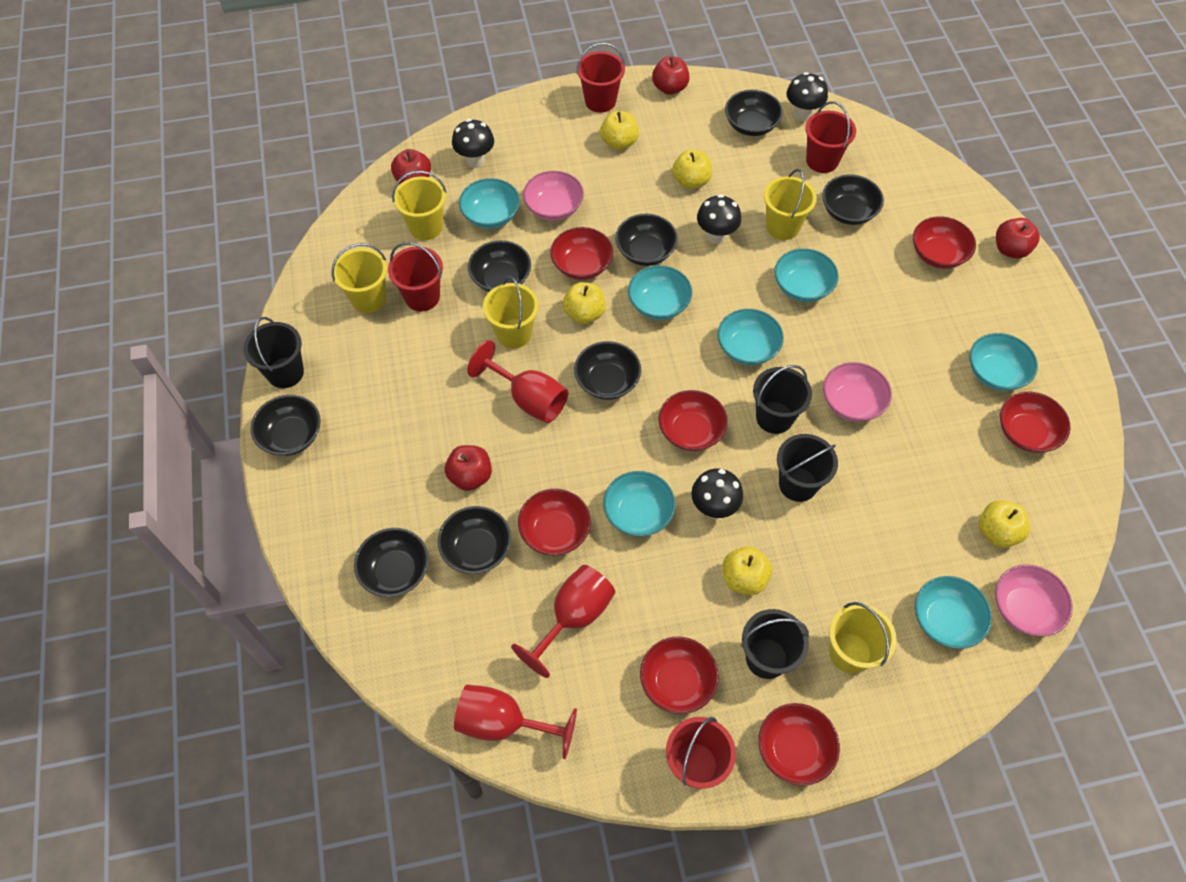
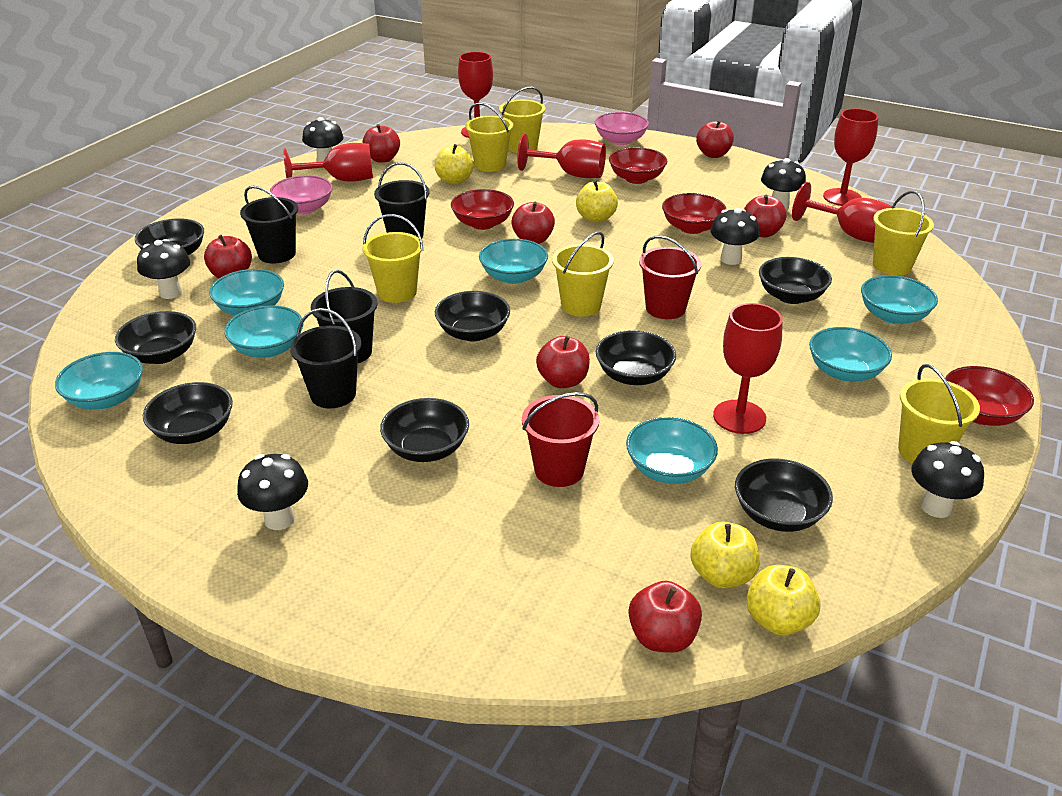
black mushroom: 4 -> 6
pink bowl: 3 -> 2
red apple: 4 -> 7
red bowl: 7 -> 4
red bucket: 4 -> 2
red goblet: 3 -> 6
yellow apple: 5 -> 4
yellow bucket: 5 -> 6

